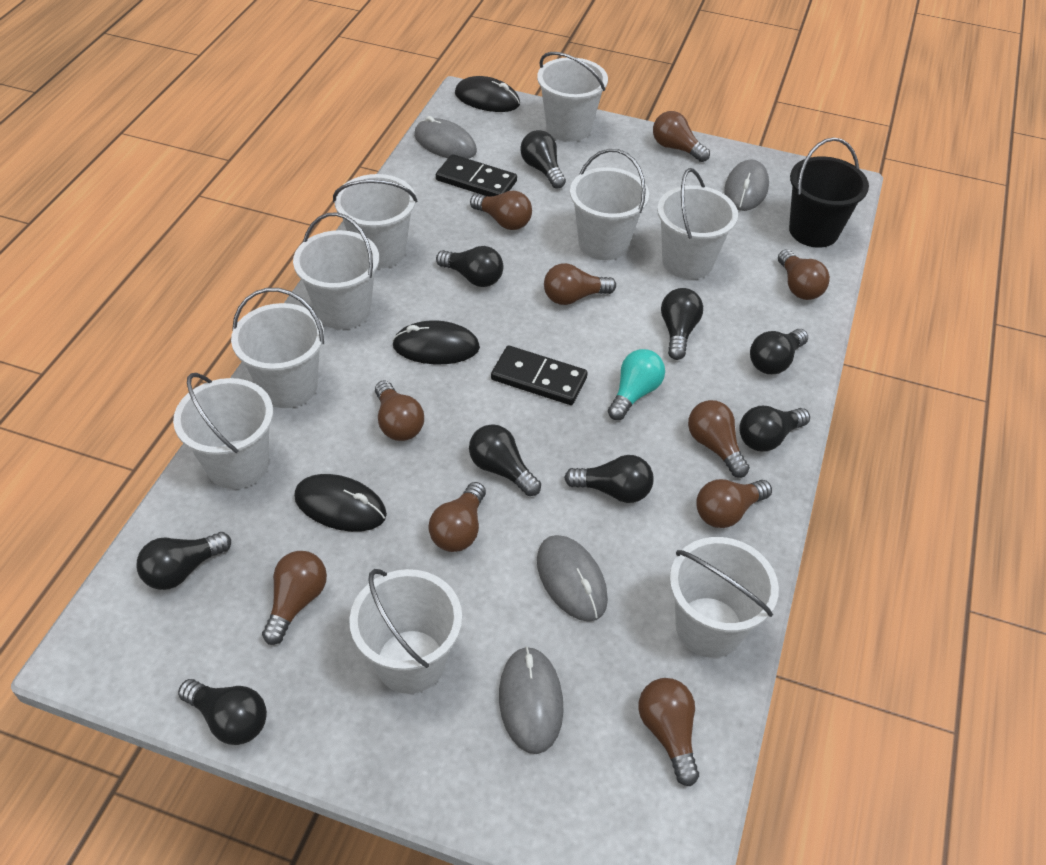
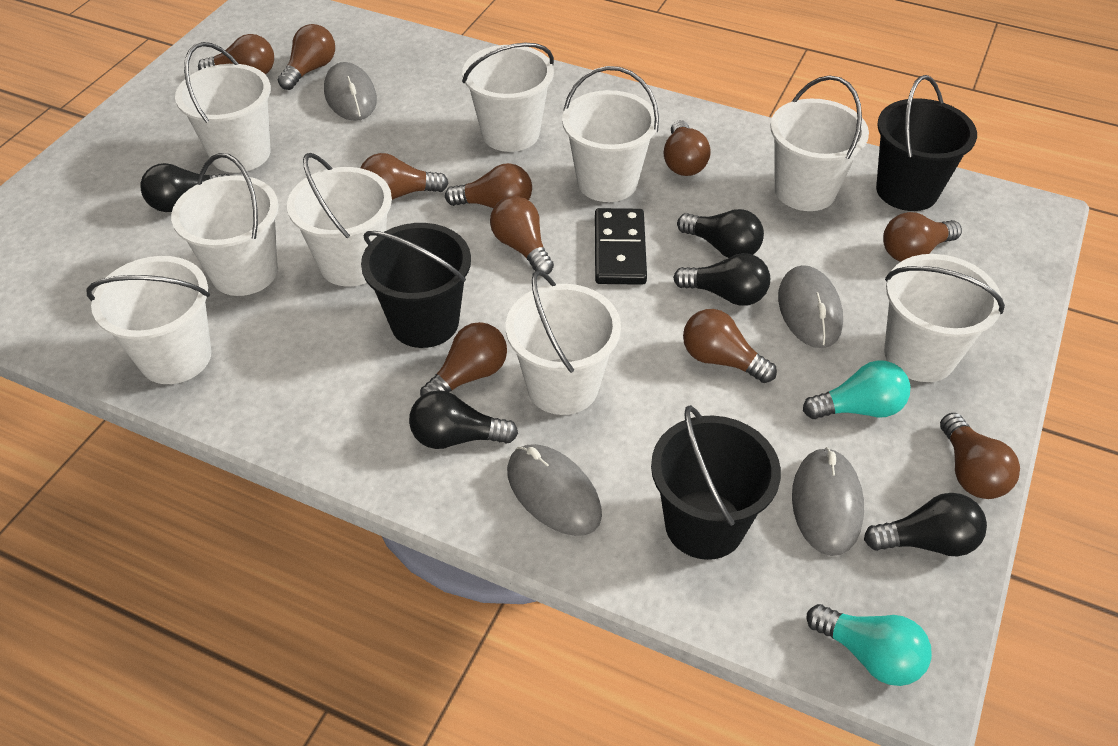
black bucket: 1 -> 3
black domino: 2 -> 1
black light bulb: 9 -> 5
black mouse: 3 -> 0
turquoise light bulb: 1 -> 2

